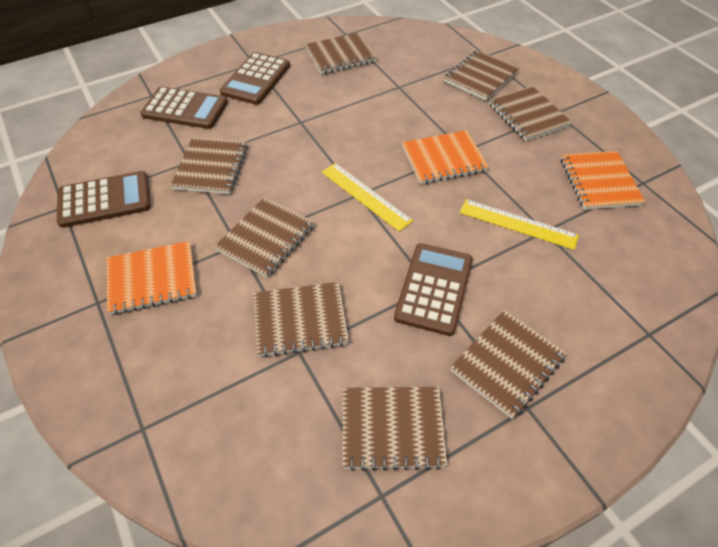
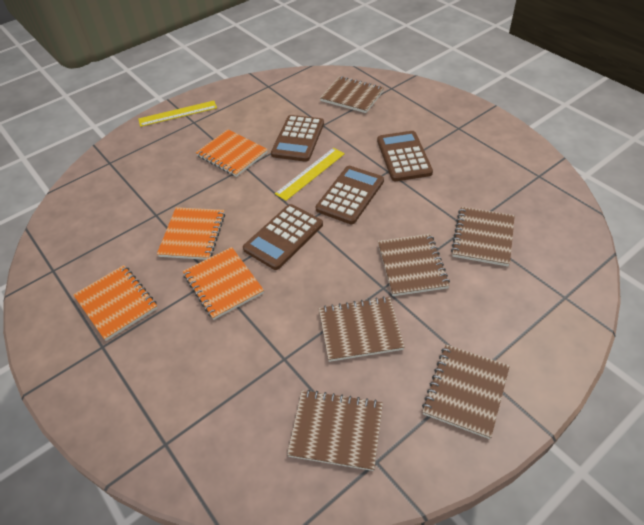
brown notebook: 8 -> 6
orange notebook: 3 -> 4

